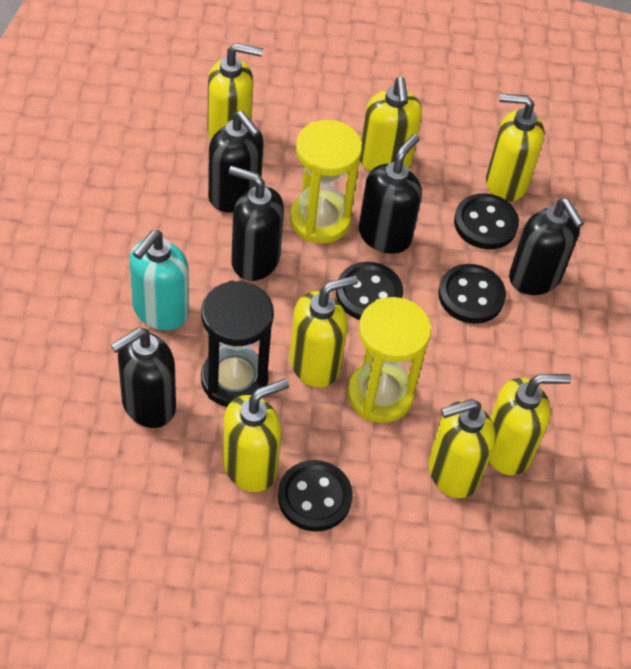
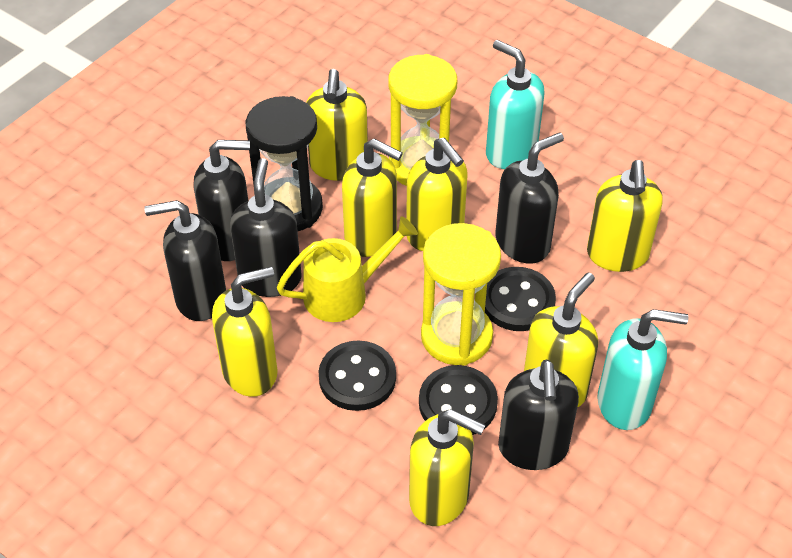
black button: 4 -> 3
turquoise soap dispenser: 1 -> 2
yellow watering can: 0 -> 1

